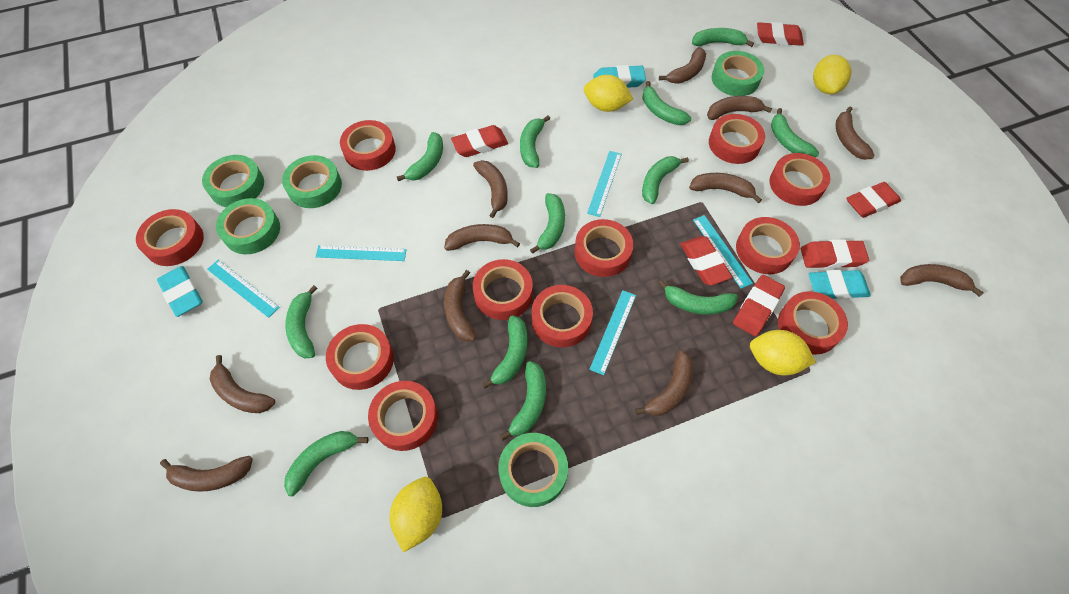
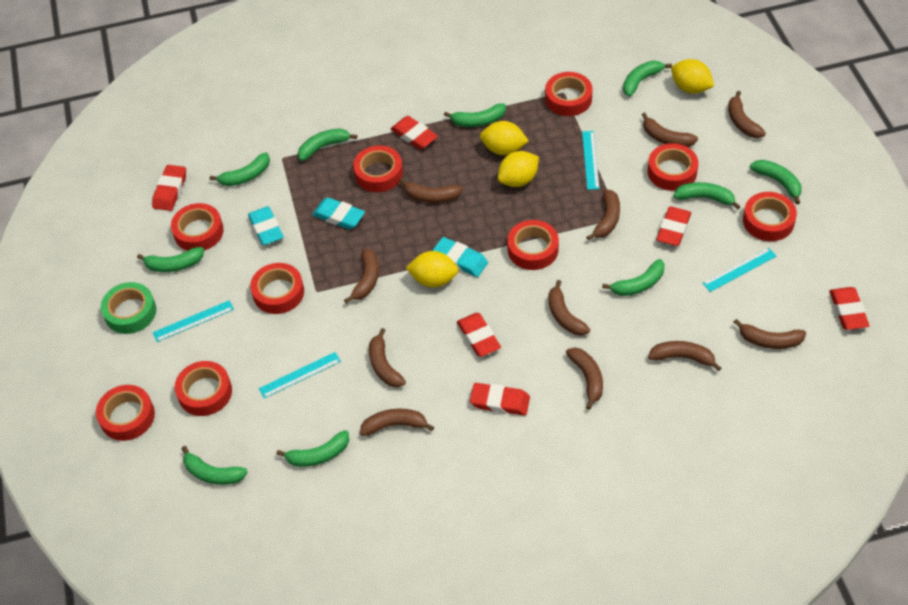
green banana: 12 -> 10
green tape: 5 -> 1
red tape: 11 -> 9
turquoise ruler: 5 -> 4

